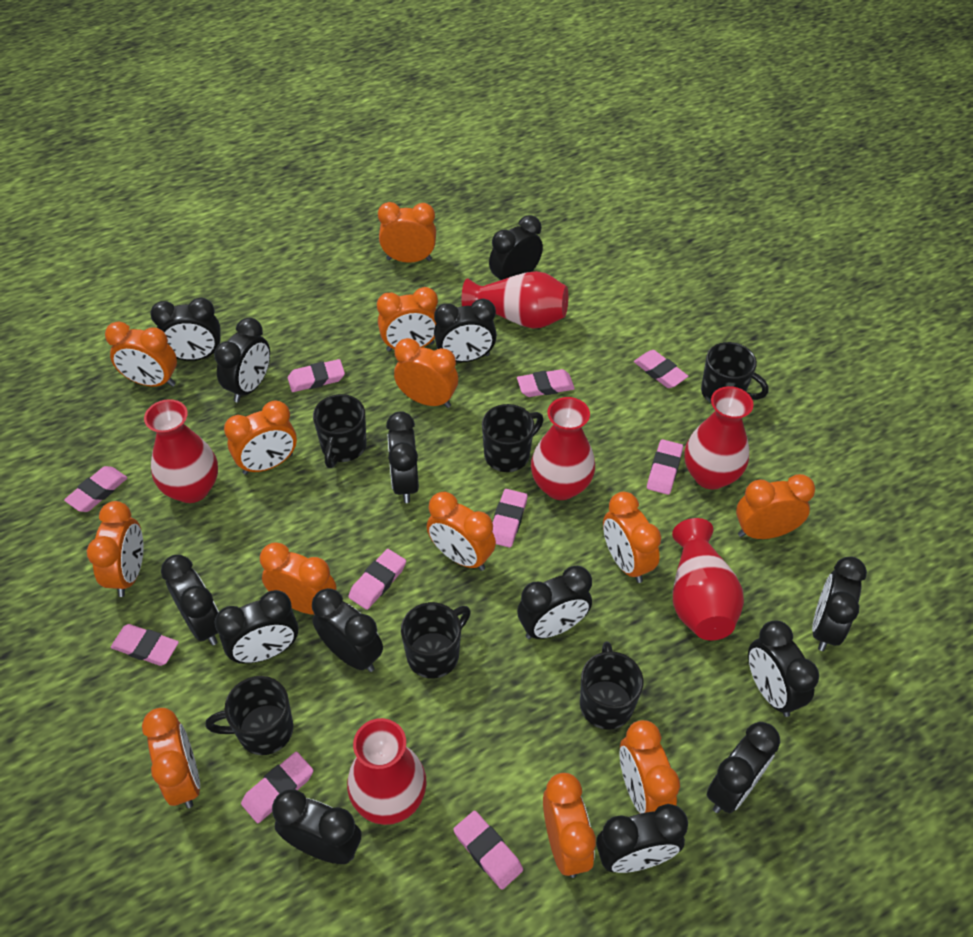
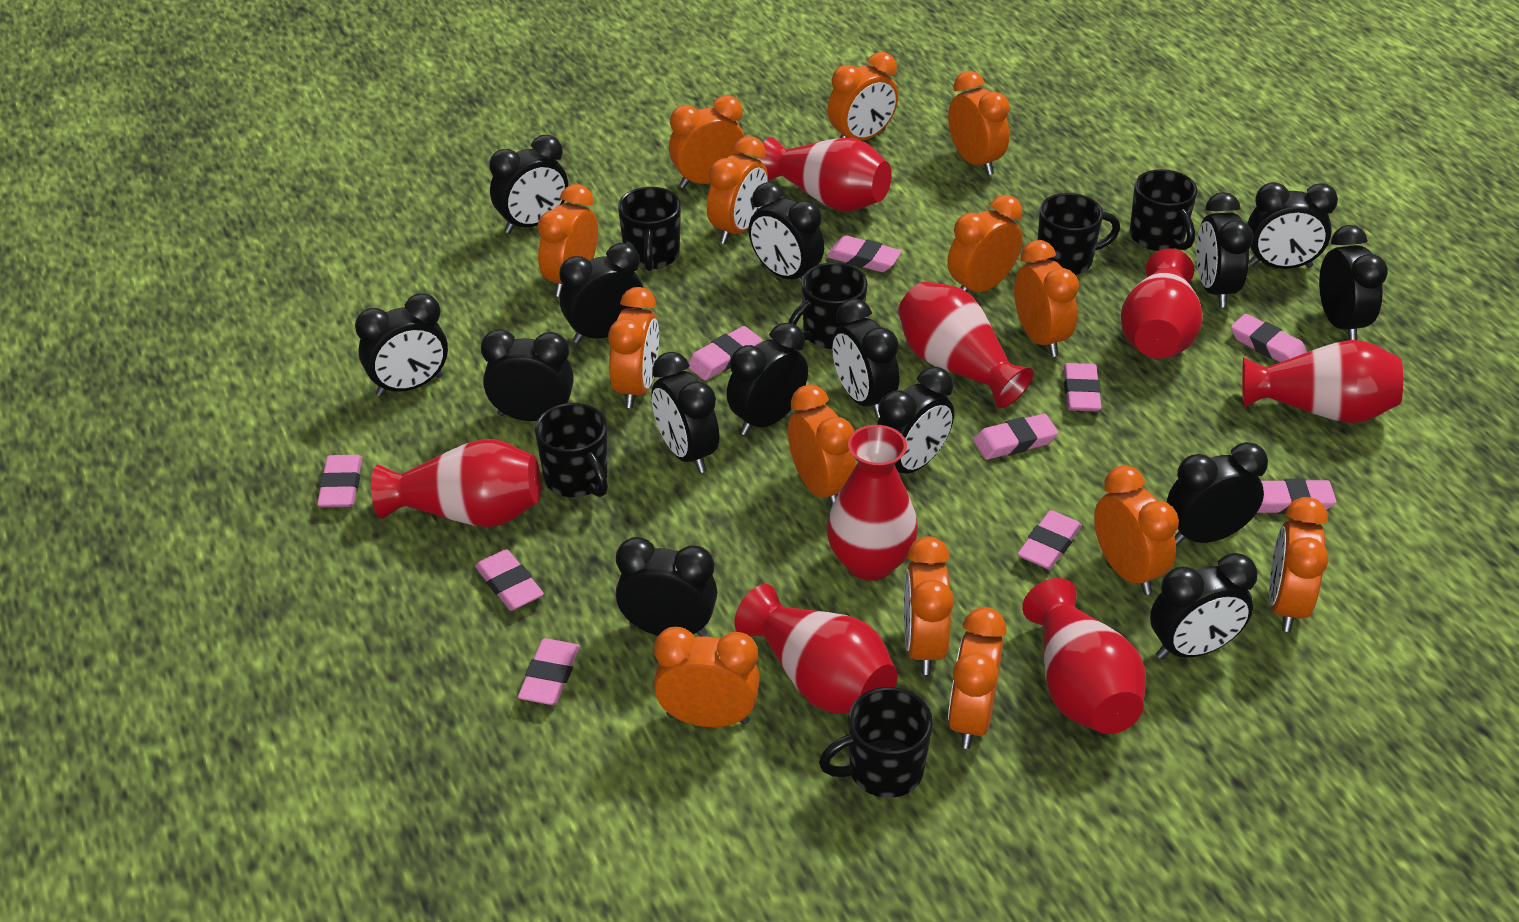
black clock: 14 -> 15
orange clock: 13 -> 14
red vase: 6 -> 8

